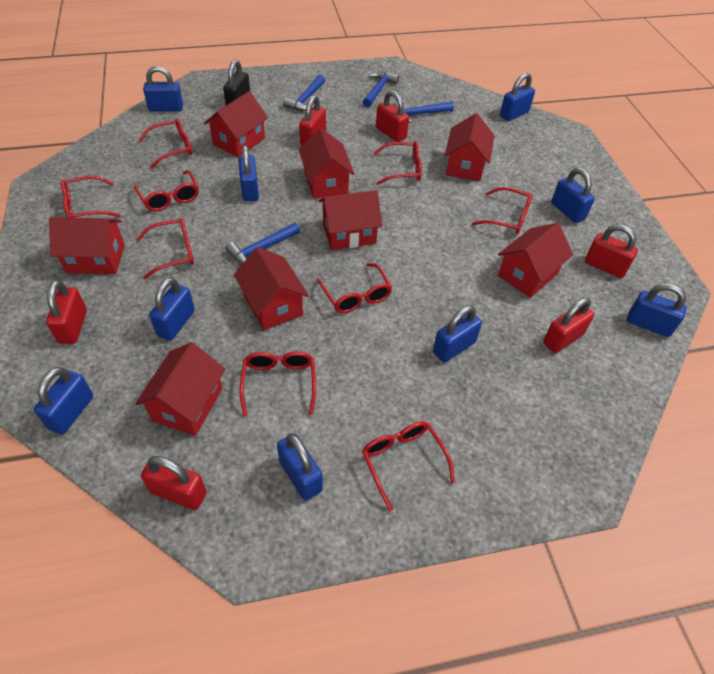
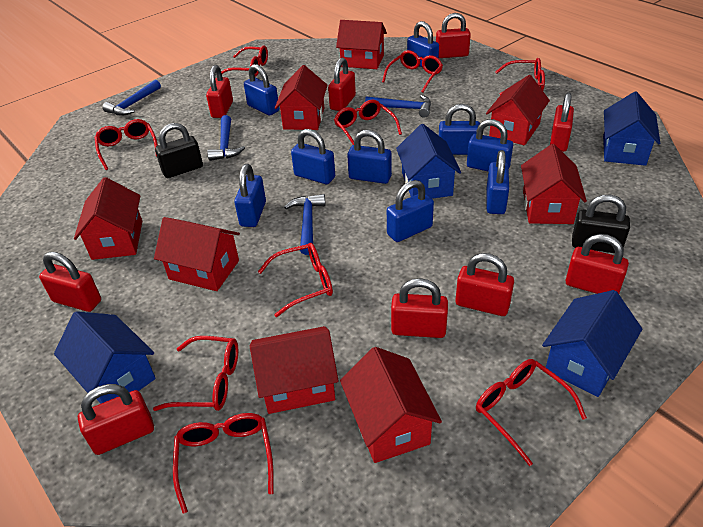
black padlock: 1 -> 2
blue house: 0 -> 4
red padlock: 6 -> 9

